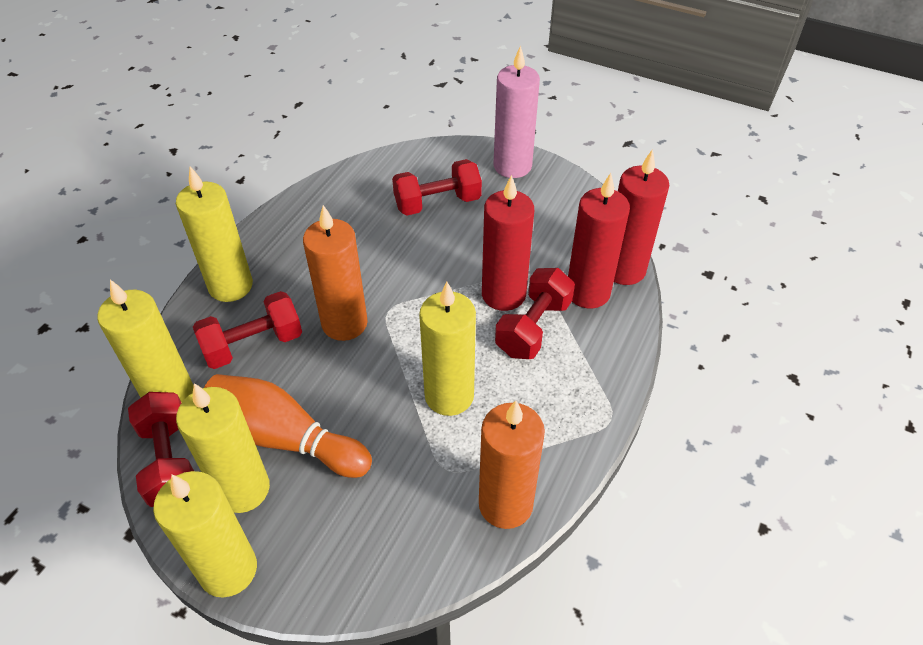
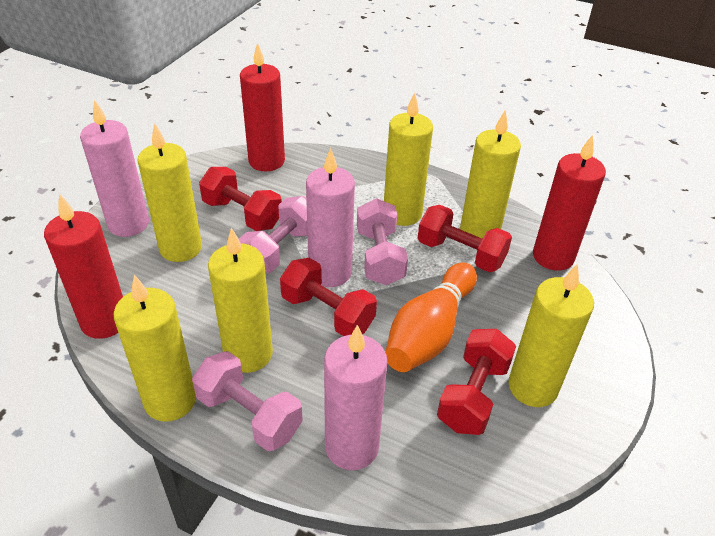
orange candle: 2 -> 0
pink candle: 1 -> 3
pink dumbbell: 0 -> 3
yellow candle: 5 -> 6

